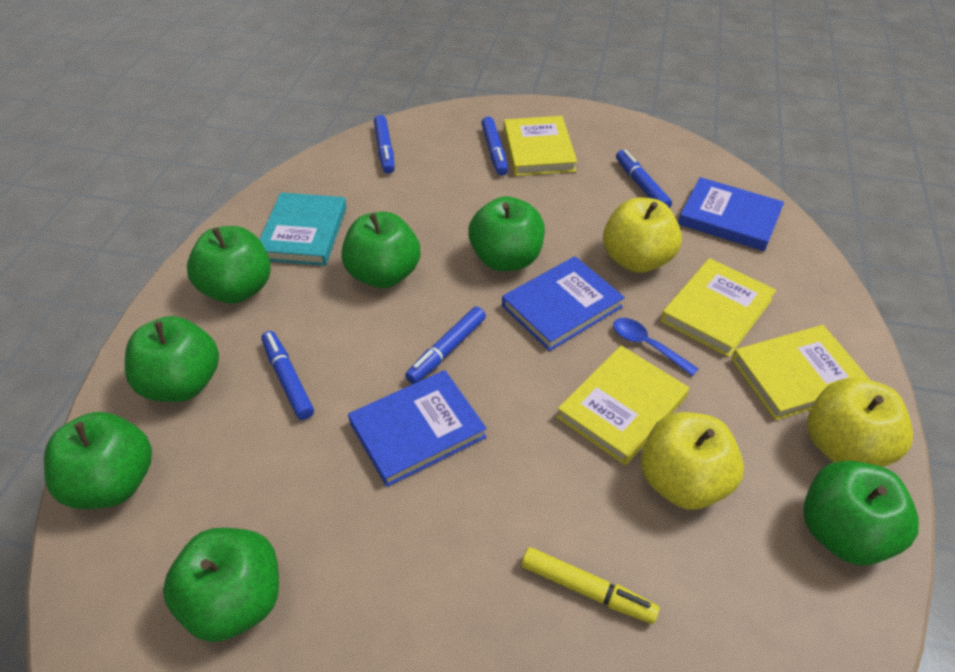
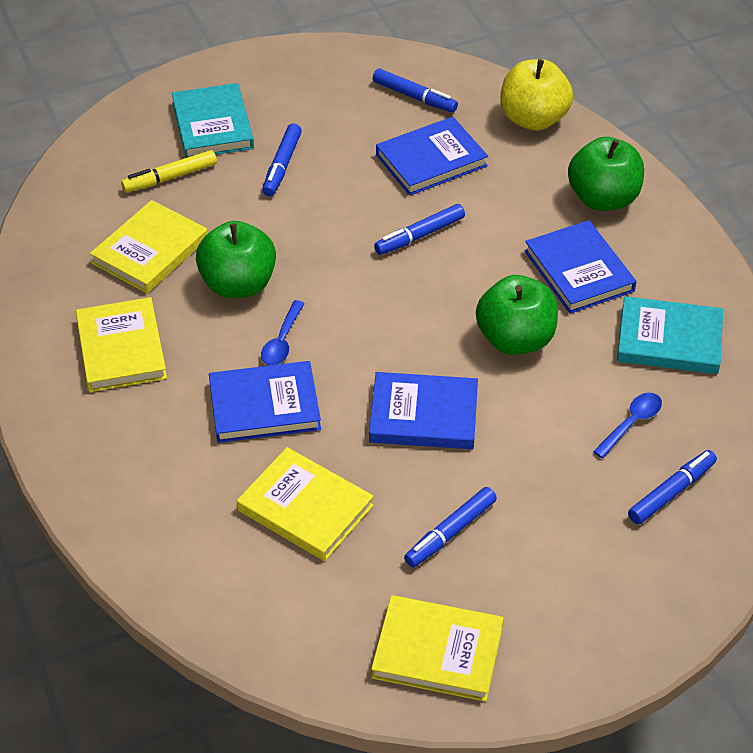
blue book: 3 -> 4
blue spoon: 1 -> 2
green apple: 7 -> 3
turquoise book: 1 -> 2
yellow apple: 3 -> 1

